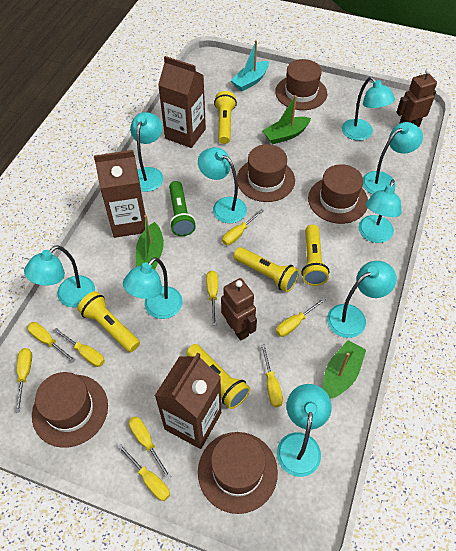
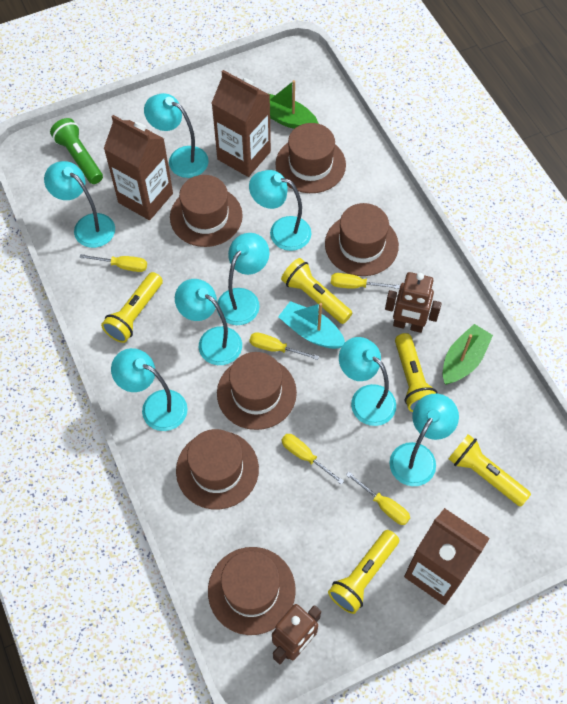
brown hat: 5 -> 6
green boat: 3 -> 2
turquoise lamp: 9 -> 8
yellow screwdriver: 9 -> 5

